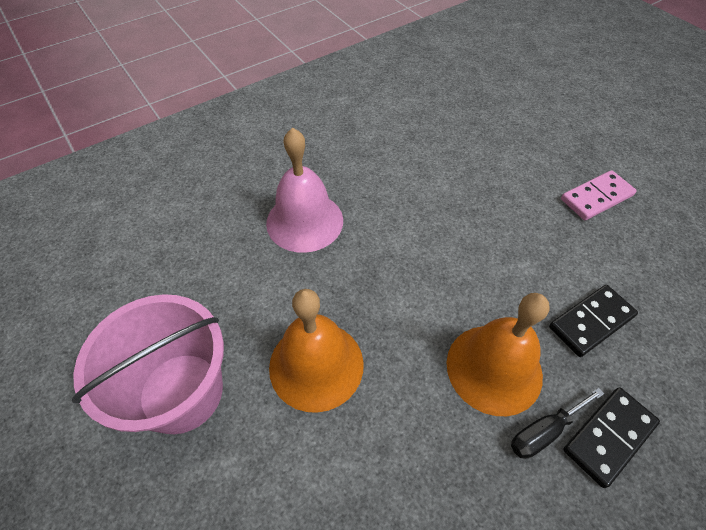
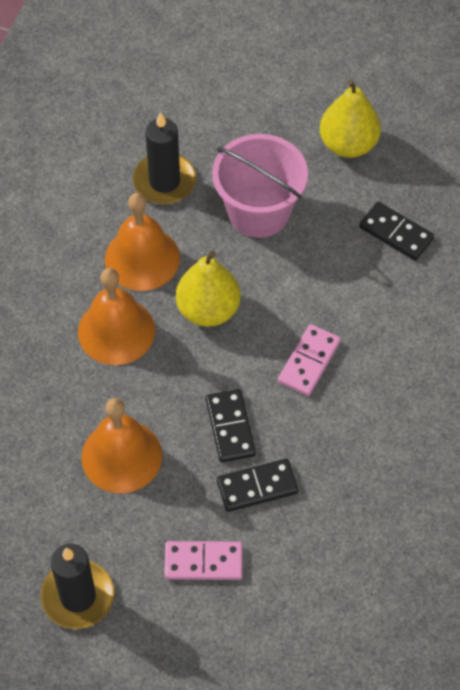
black candle: 0 -> 2
black domino: 2 -> 3
black screwdriver: 1 -> 0
orange bell: 2 -> 3
pink bell: 1 -> 0
pink domino: 1 -> 2
yellow pear: 0 -> 2

